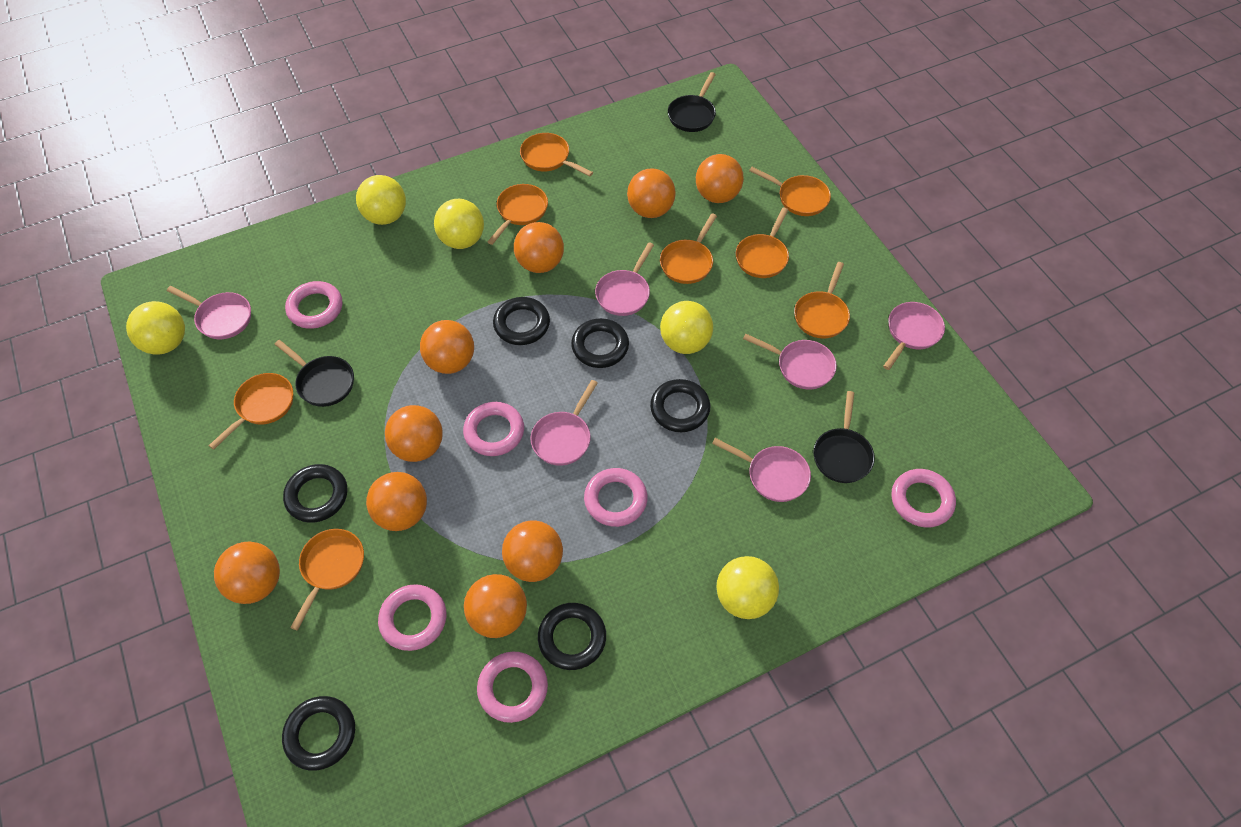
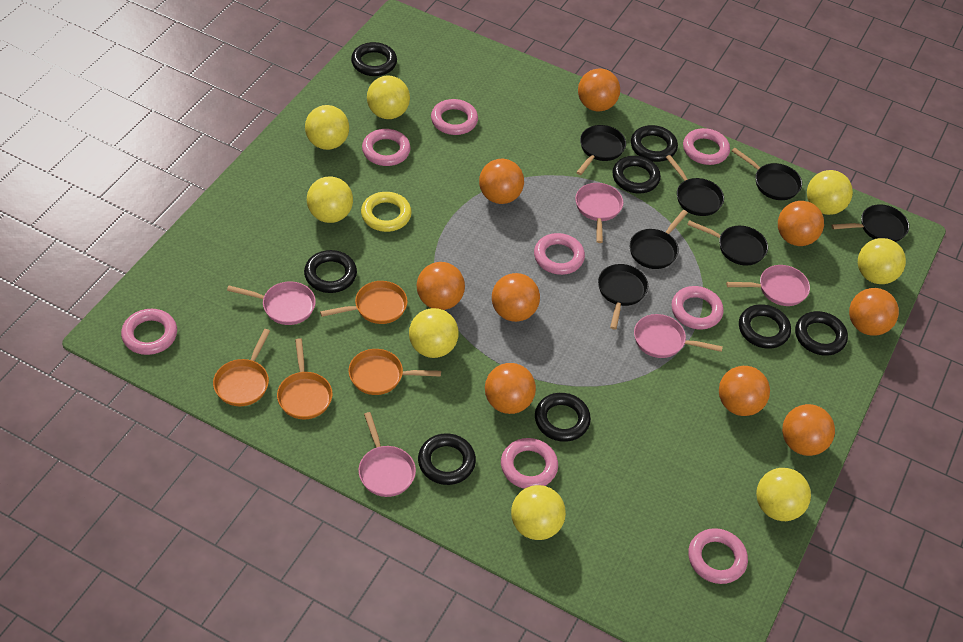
black pan: 3 -> 7
black ring: 6 -> 8
orange pan: 8 -> 4
pink pan: 6 -> 5
pink ring: 6 -> 8
yellow ball: 5 -> 8
yellow ring: 0 -> 1

